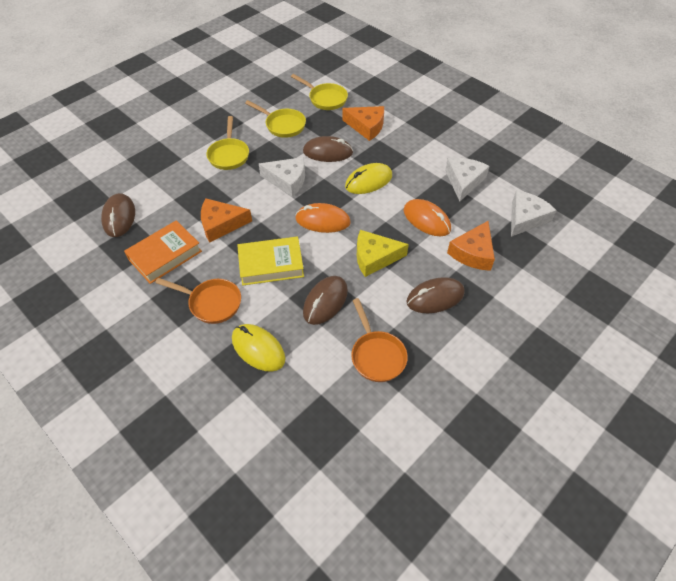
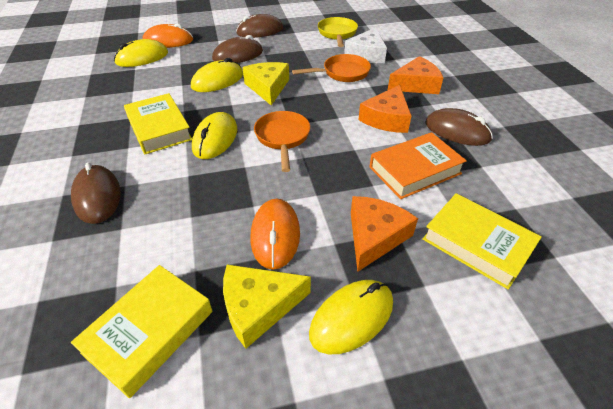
white cheese: 3 -> 1
yellow book: 1 -> 3
yellow cheese: 1 -> 2
yellow mouse: 2 -> 4
yellow pan: 3 -> 1

